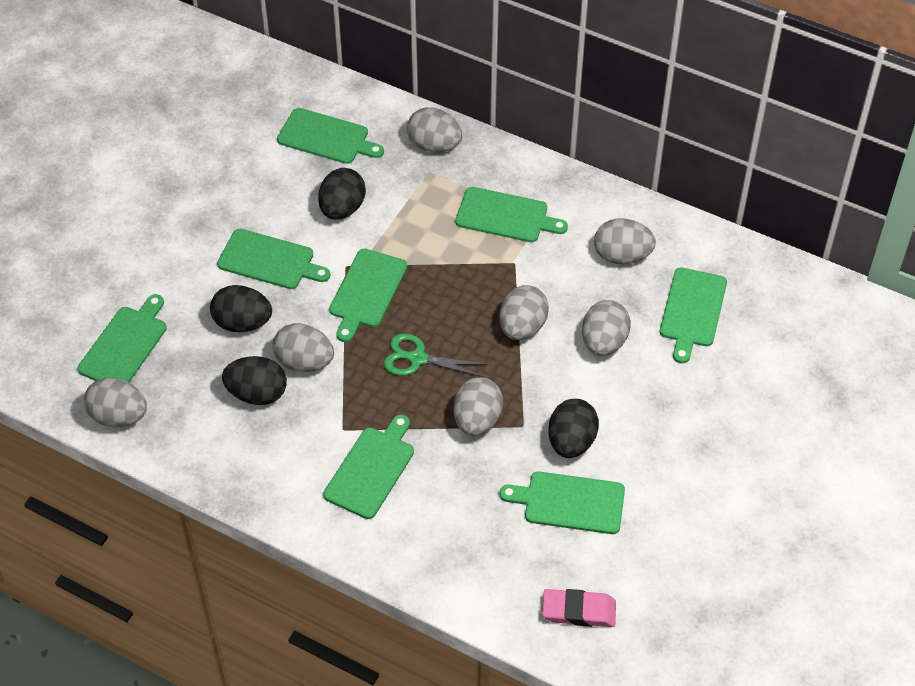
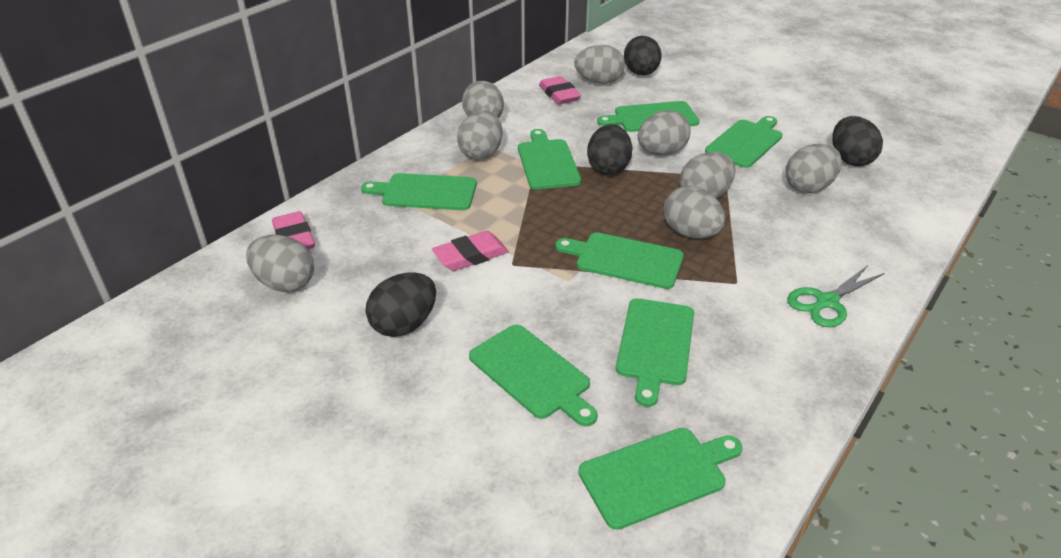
grey egg: 7 -> 8
pink eraser: 1 -> 3

